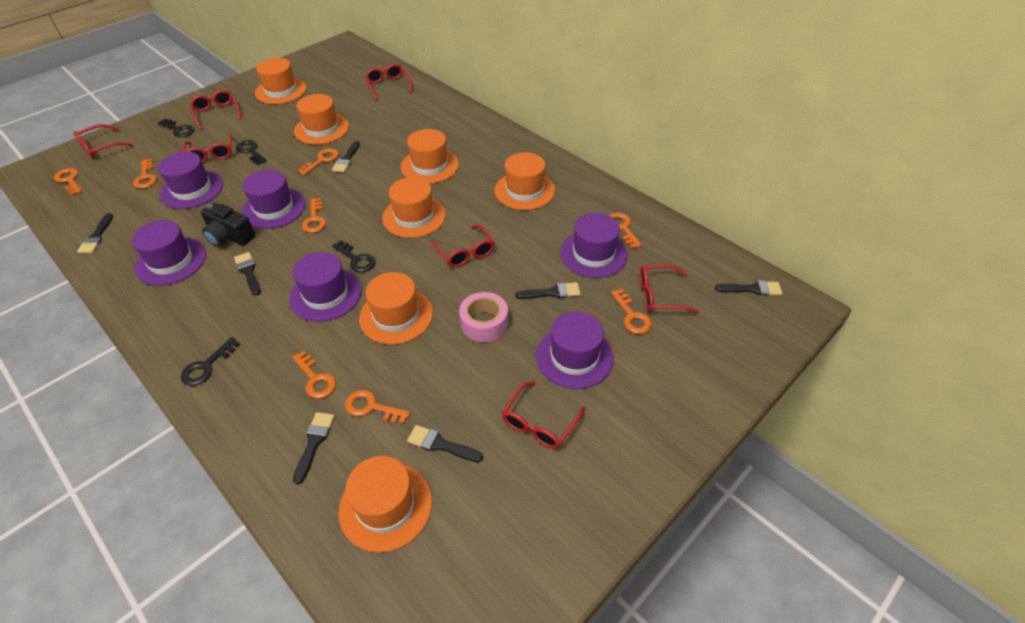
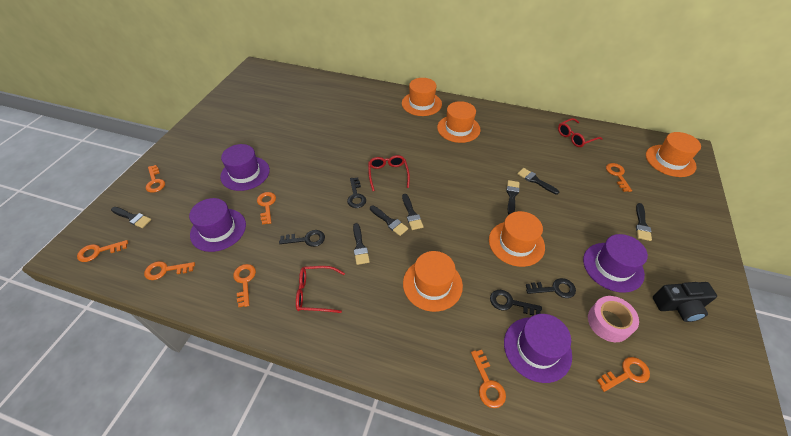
orange hat: 7 -> 5
purple hat: 6 -> 4
red glasses: 7 -> 3

